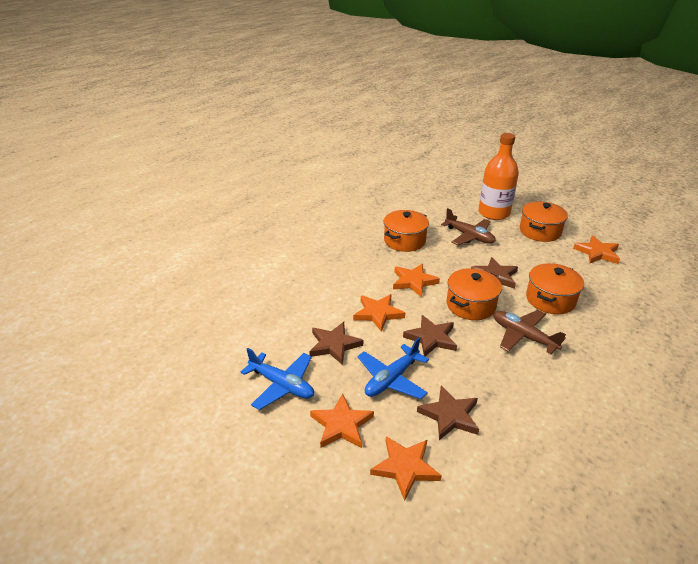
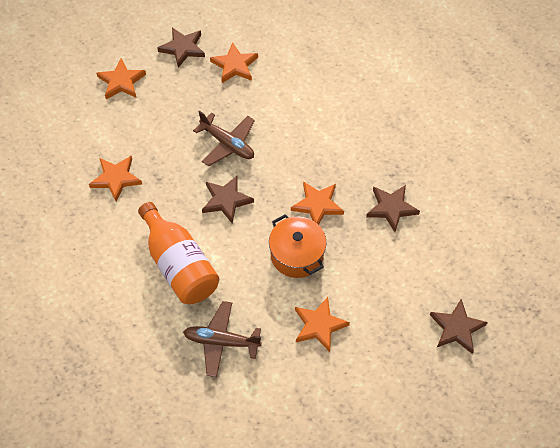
blue plane: 2 -> 0
orange pot: 4 -> 1

